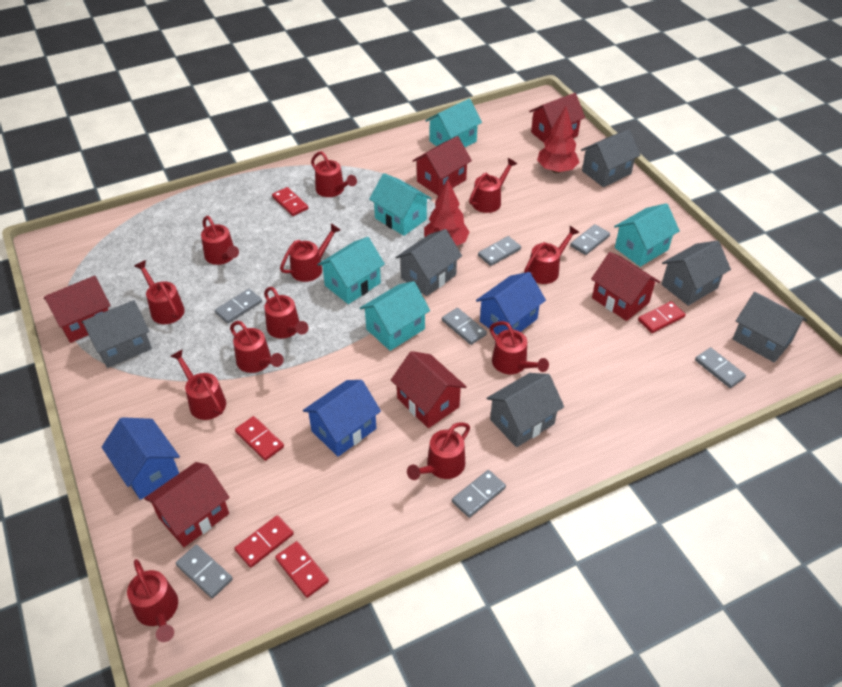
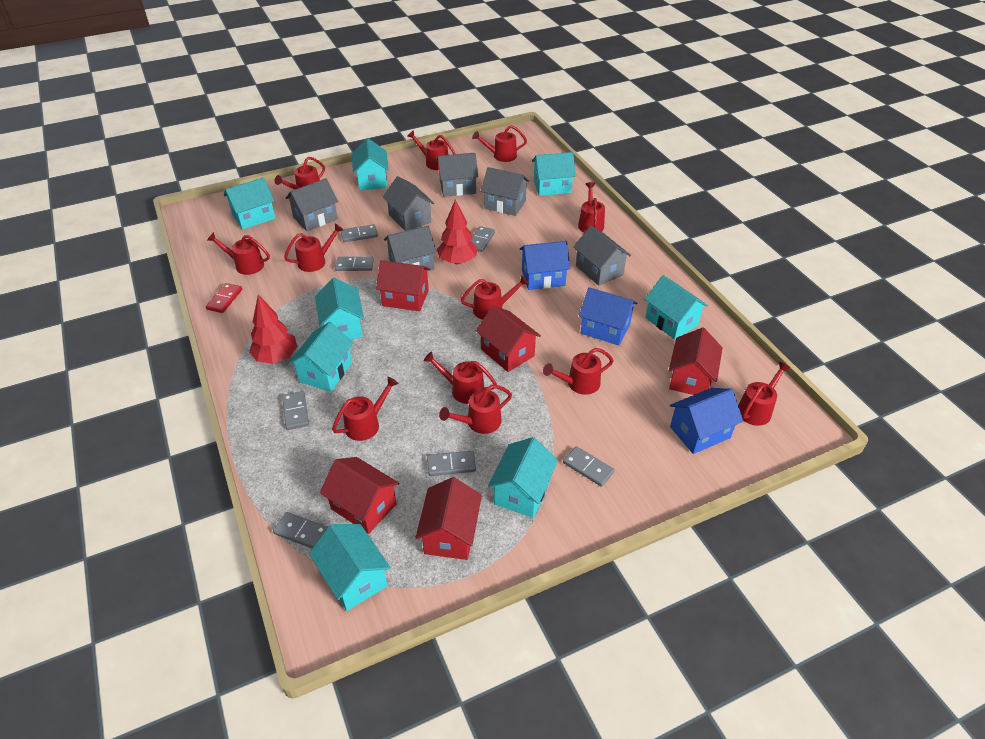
red domino: 5 -> 1
red house: 6 -> 5
turquoise house: 5 -> 8

